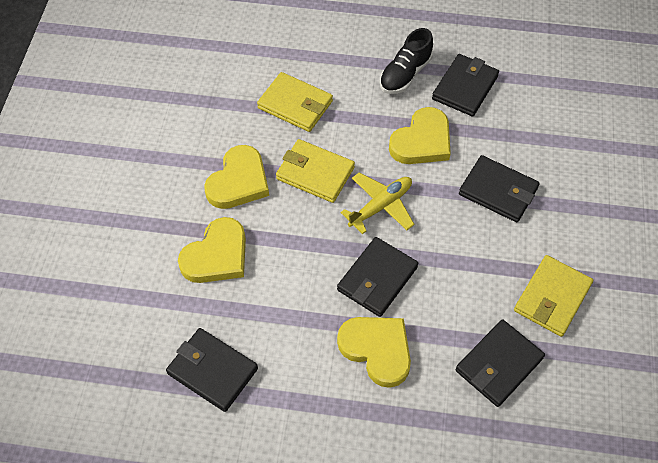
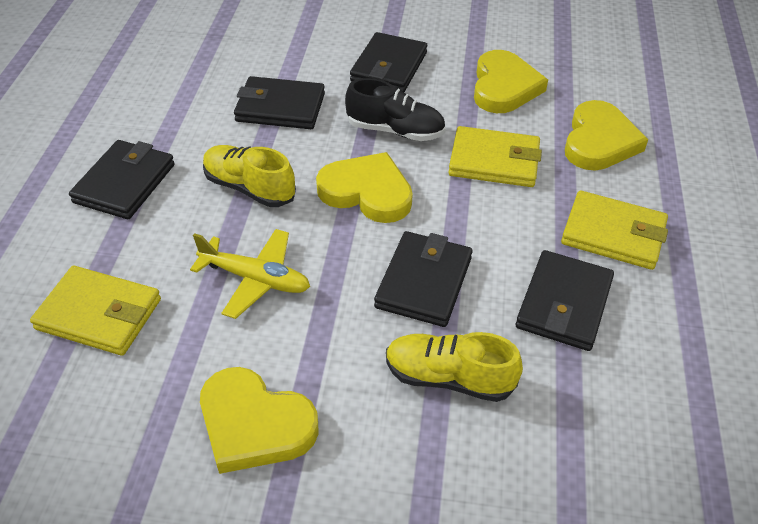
yellow shoe: 0 -> 2

